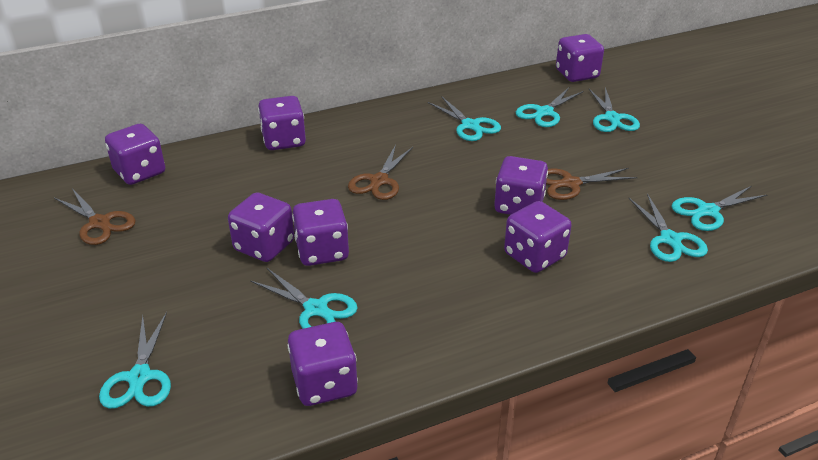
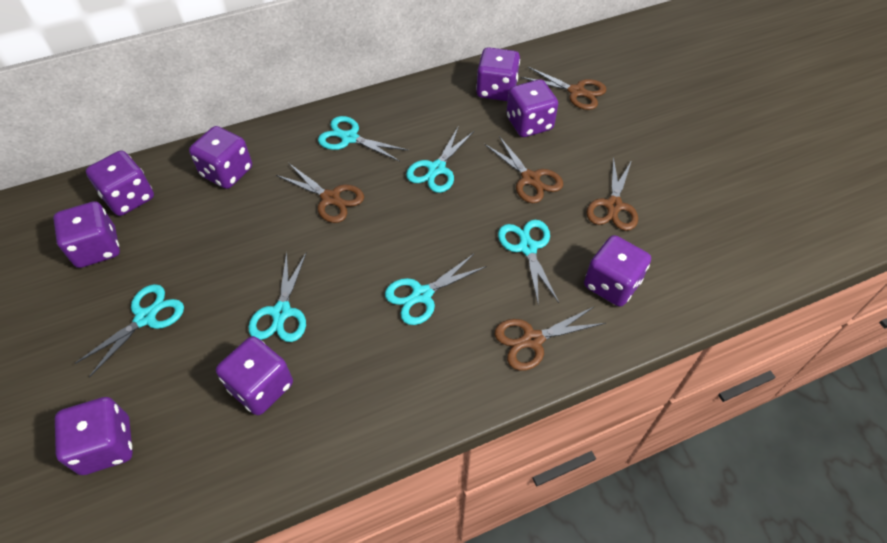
brown scissors: 3 -> 5
turquoise scissors: 7 -> 6

